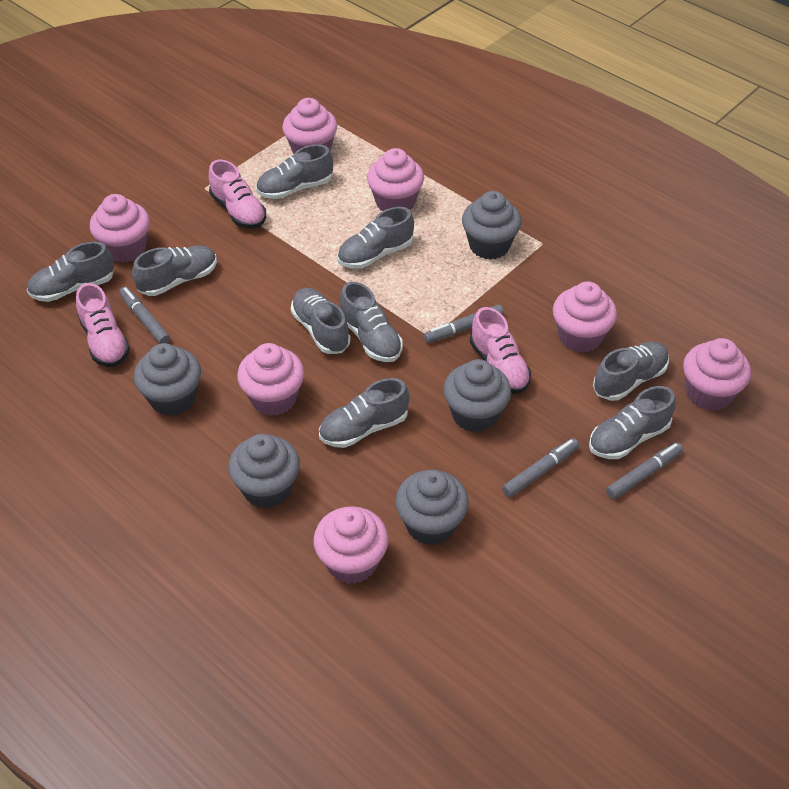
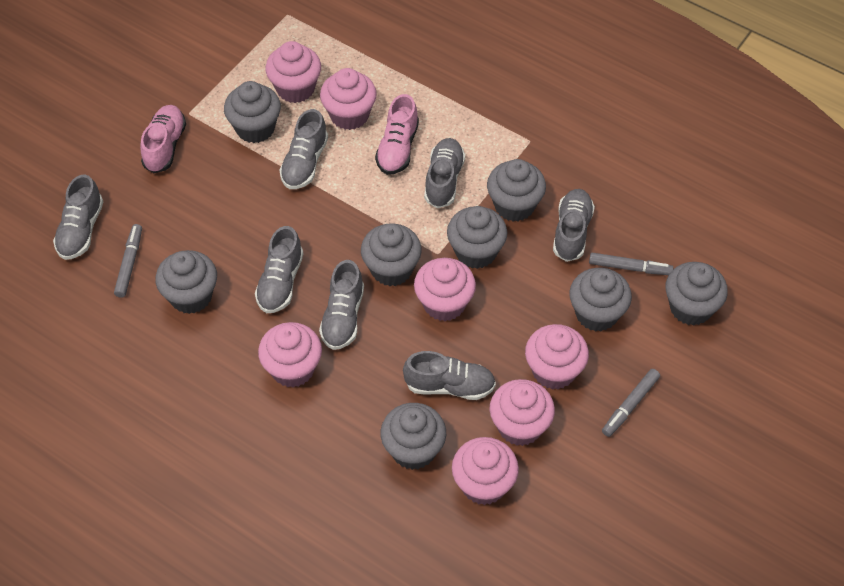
grey cupcake: 5 -> 8
grey marker: 4 -> 3
grey shoe: 9 -> 7
pink shoe: 3 -> 2

